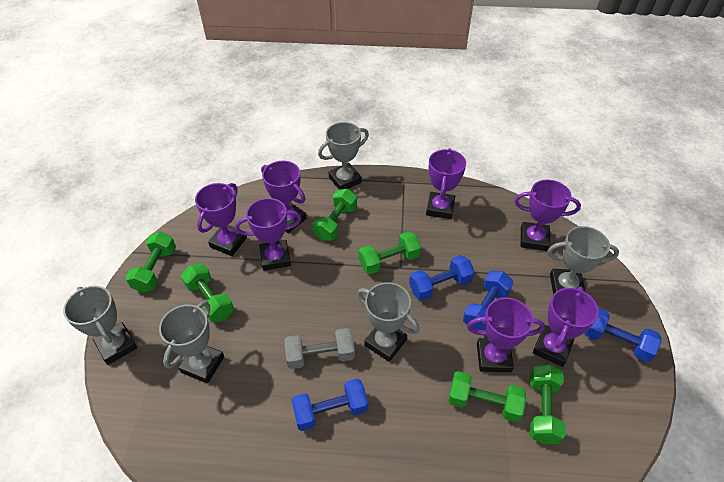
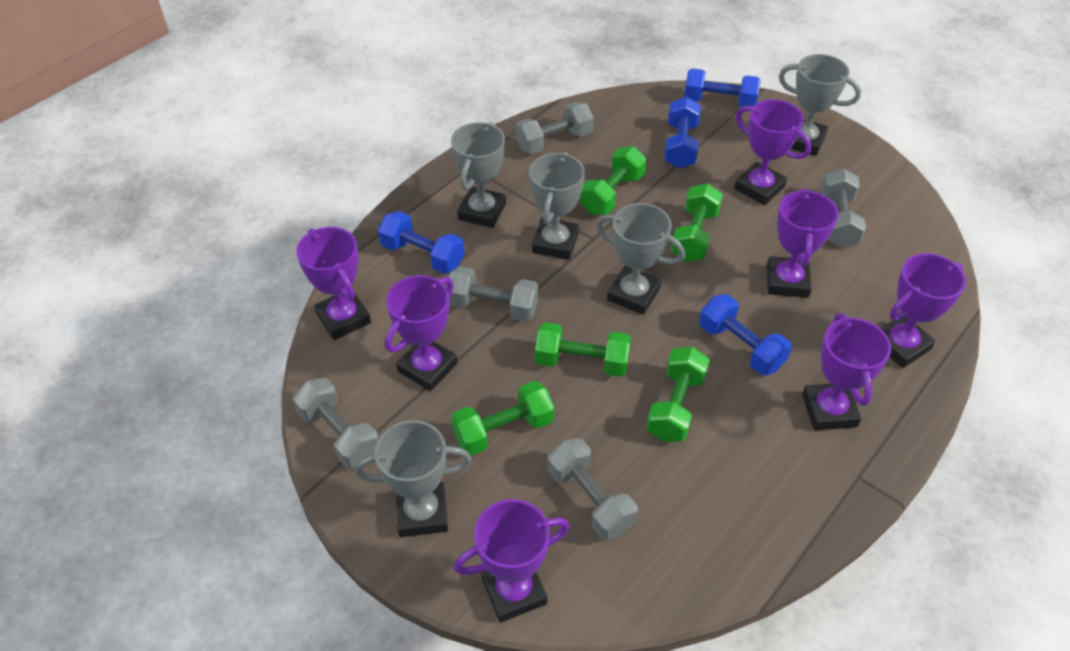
green dumbbell: 6 -> 5
grey dumbbell: 1 -> 5

